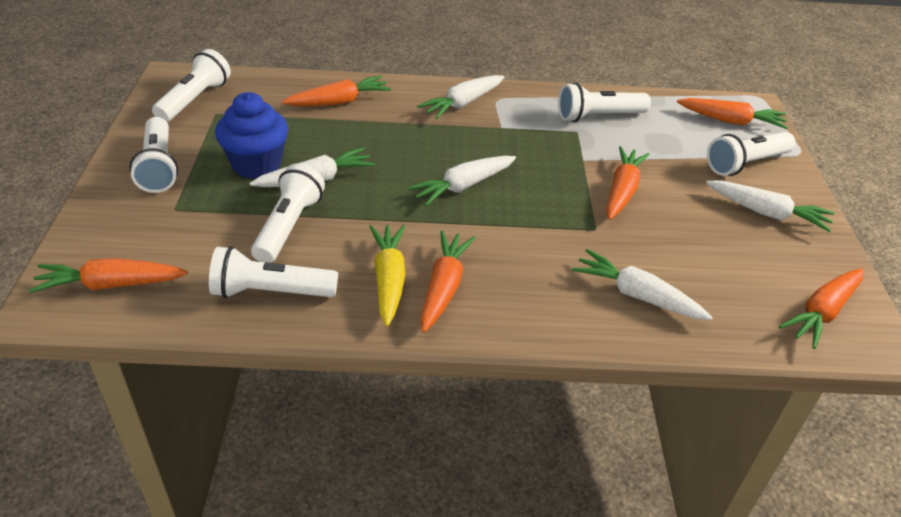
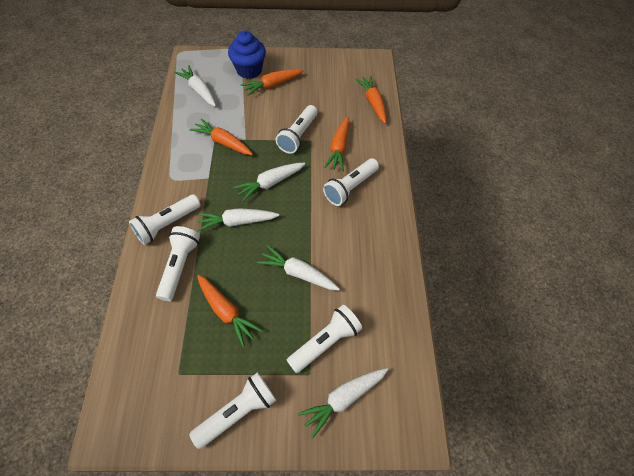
orange carrot: 6 -> 5
yellow carrot: 1 -> 0

